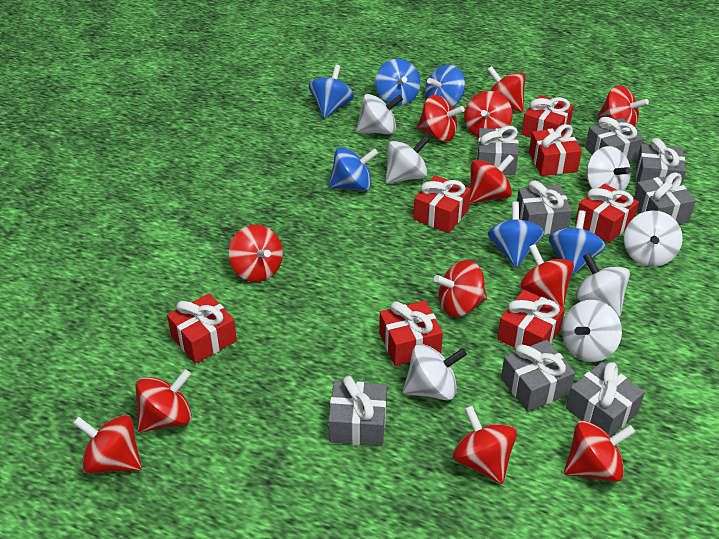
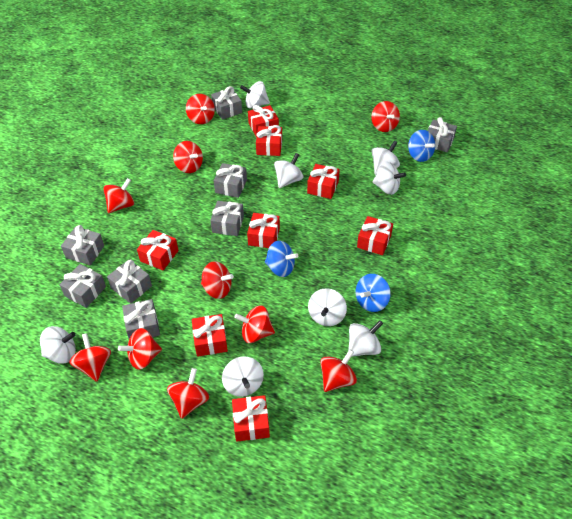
blue spinning top: 6 -> 3
red gift: 7 -> 8
red spinning top: 12 -> 10
white spinning top: 7 -> 8

